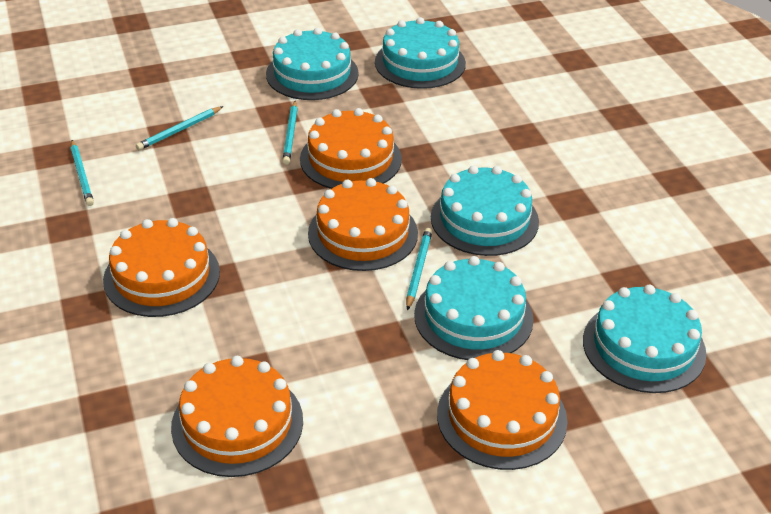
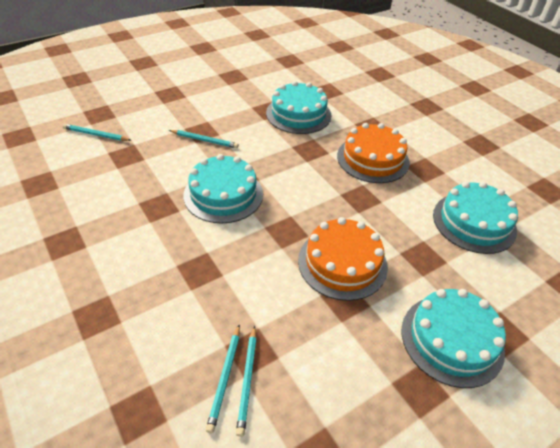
orange cake: 5 -> 2
turquoise cake: 5 -> 4

